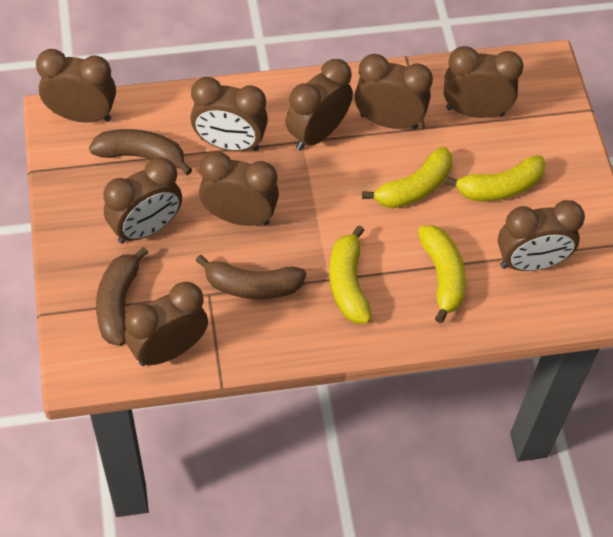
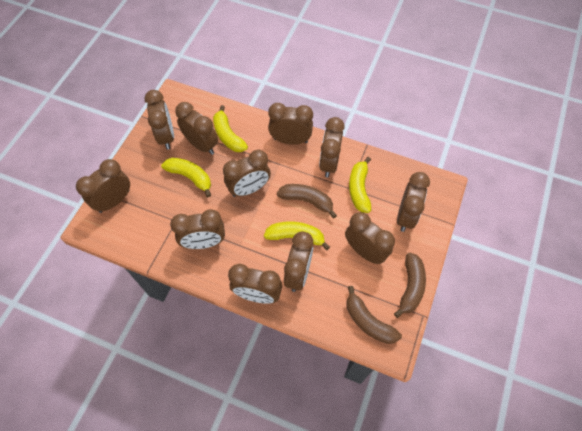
brown clock: 9 -> 11

